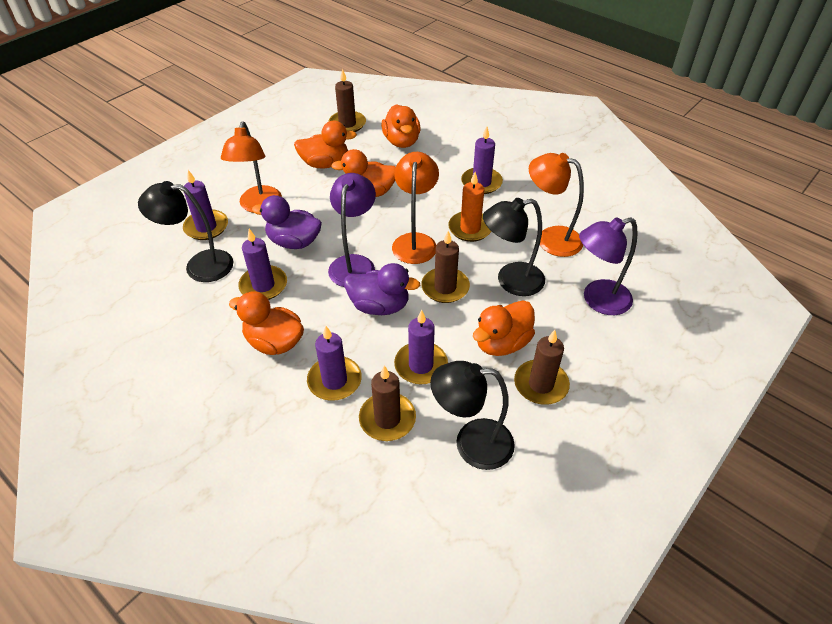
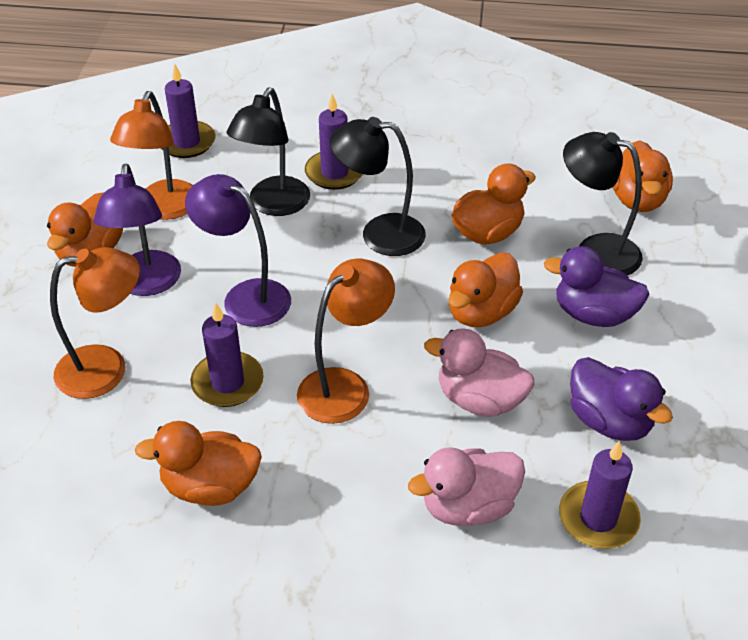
brown candle: 4 -> 0
orange candle: 1 -> 0
pink duck: 0 -> 2
purple candle: 5 -> 4

